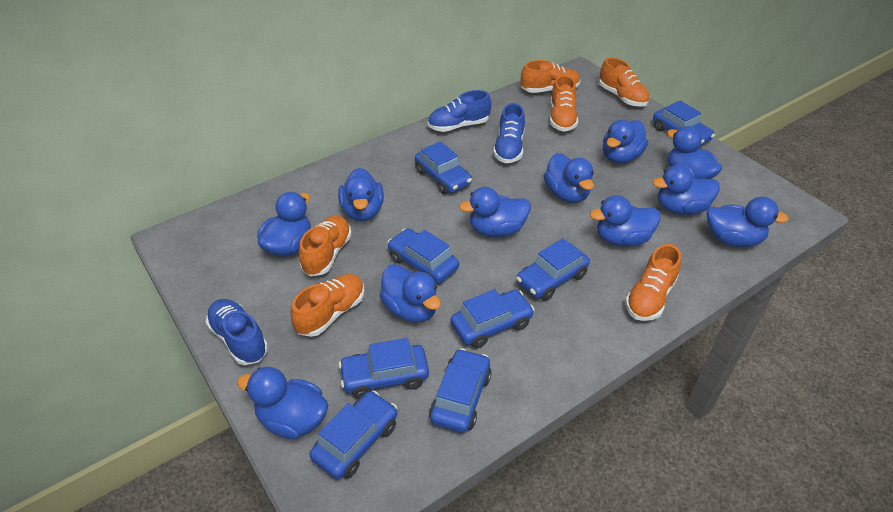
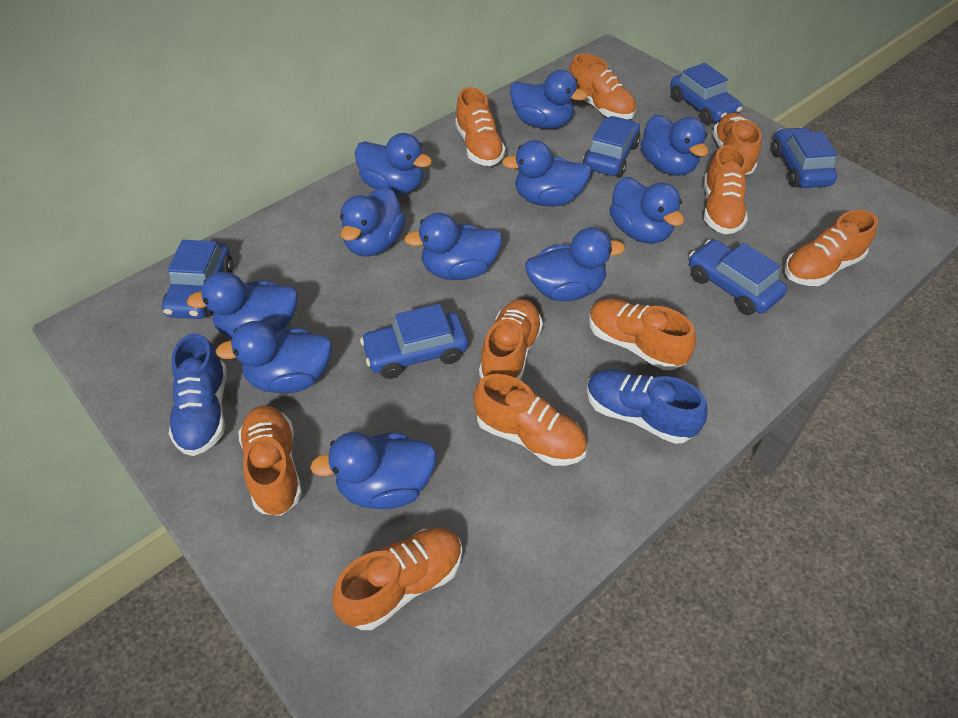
blue car: 8 -> 6
blue shoe: 3 -> 2
orange shoe: 6 -> 10

